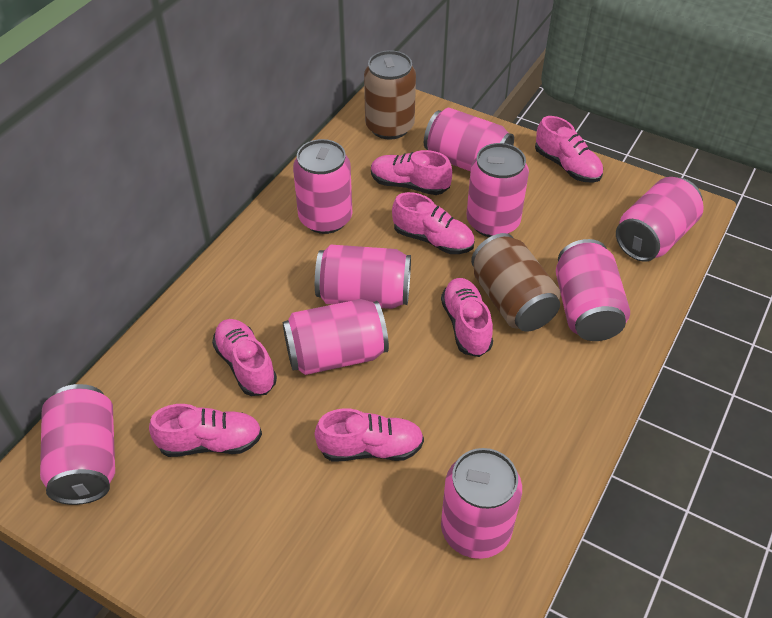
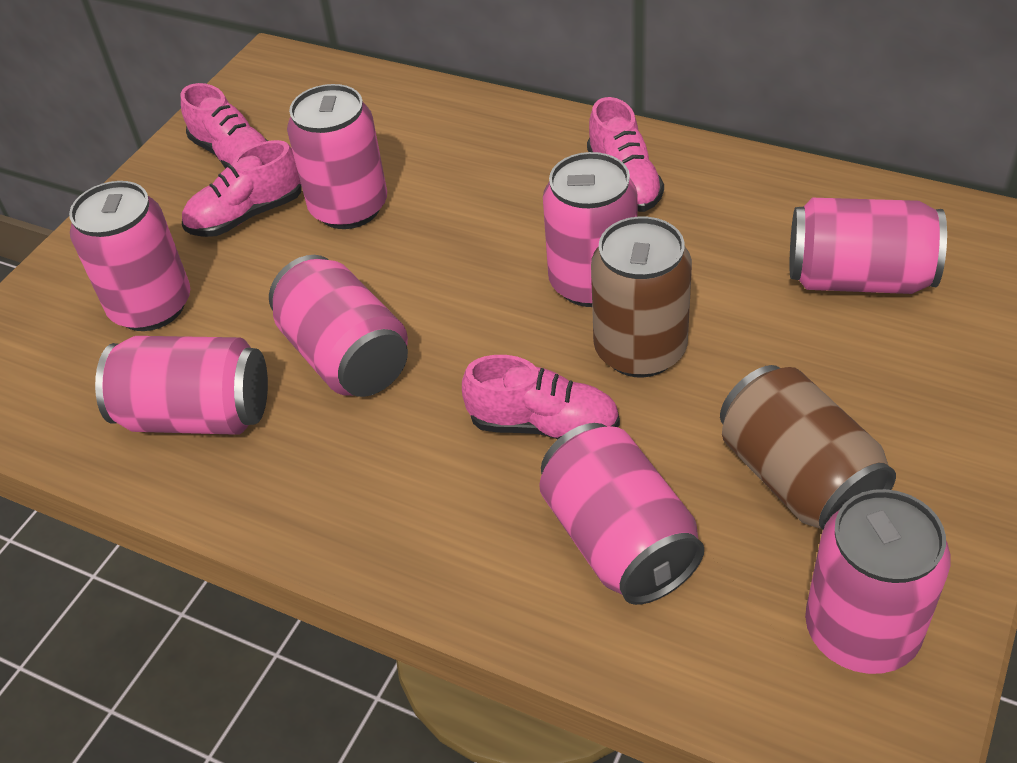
pink can: 9 -> 8
pink shoe: 7 -> 4

